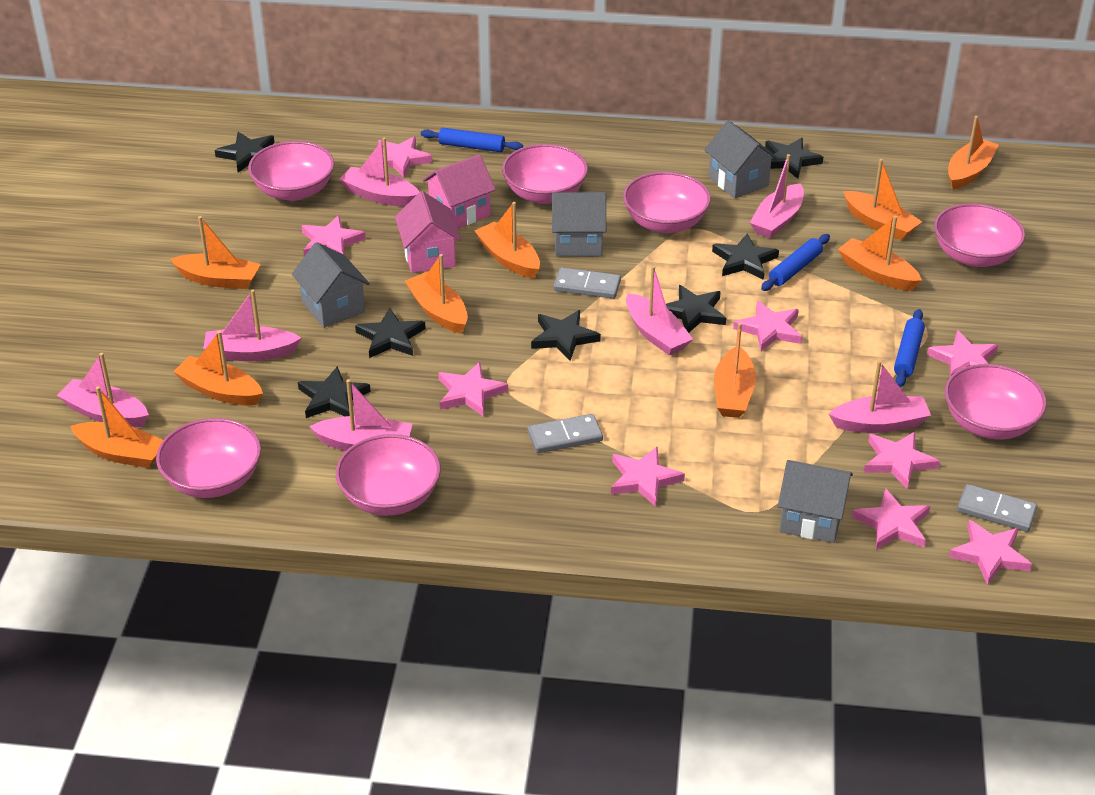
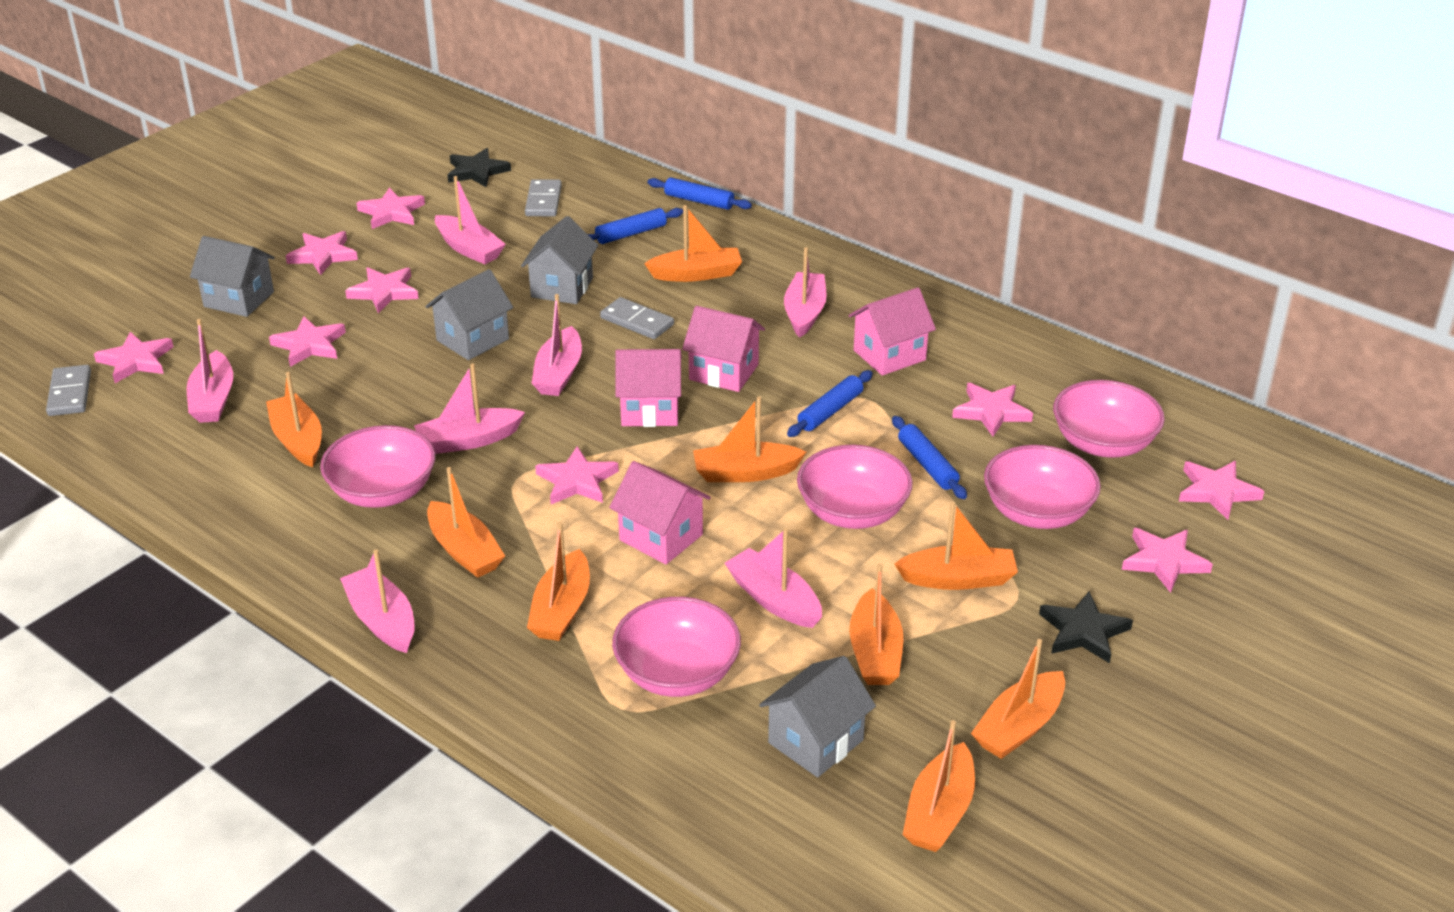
black star: 7 -> 2
blue rolling pin: 3 -> 4
pink bowl: 7 -> 5
pink house: 2 -> 4

